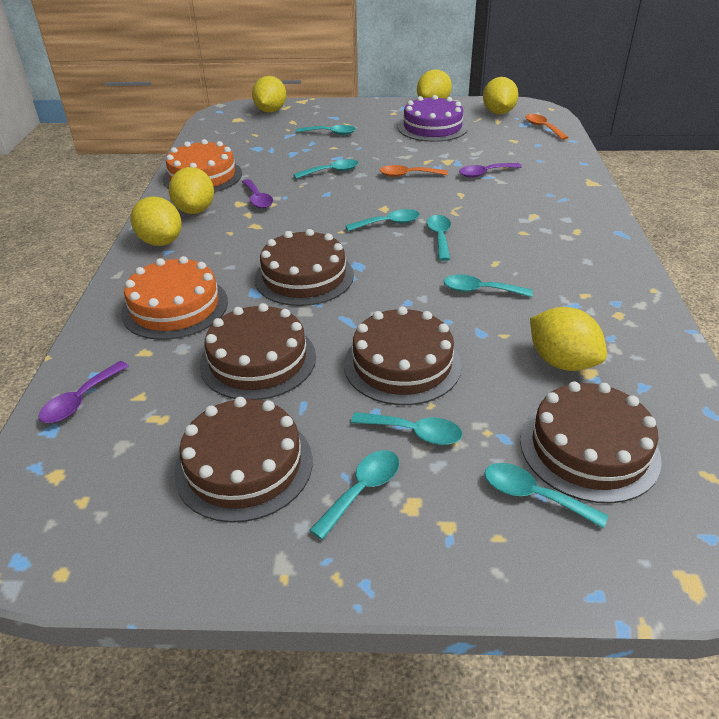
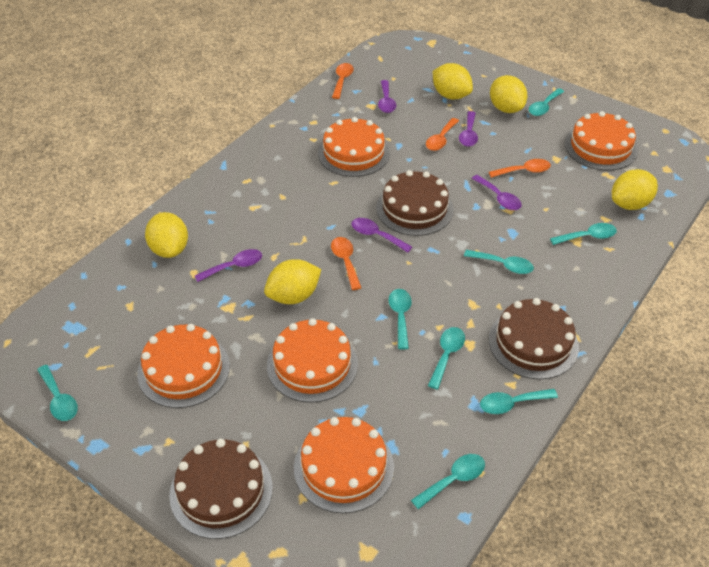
brown cake: 5 -> 3
orange cake: 2 -> 5
orange spoon: 2 -> 4
purple cake: 1 -> 0
purple spoon: 3 -> 5
yellow lemon: 6 -> 5

